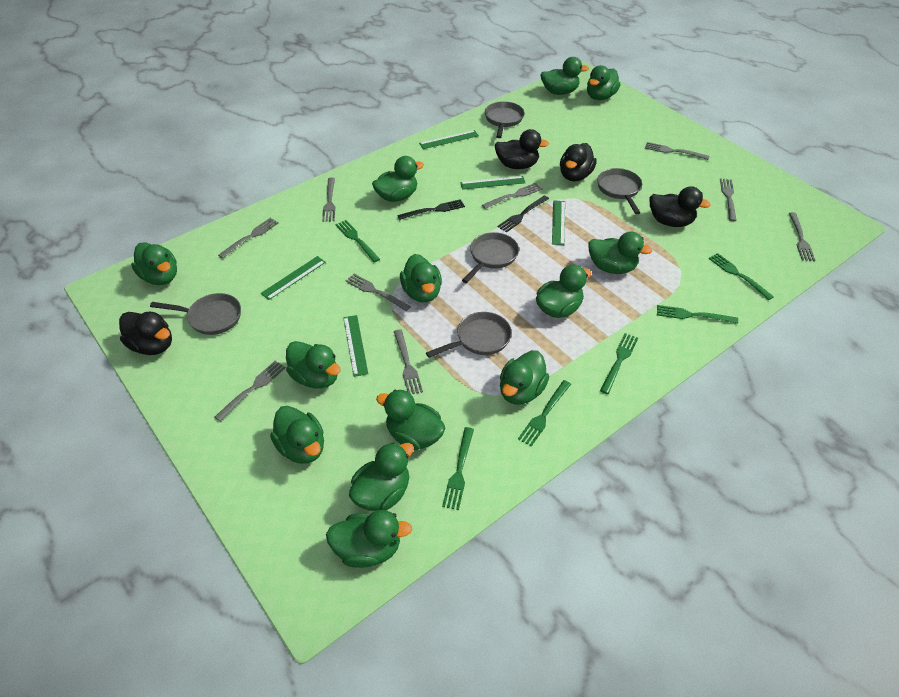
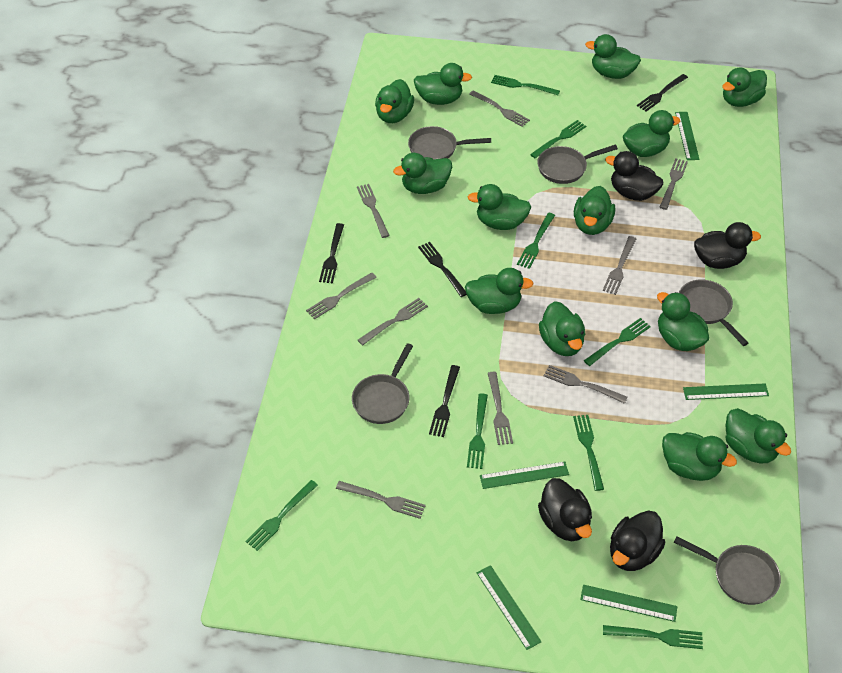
black fork: 2 -> 4
green fork: 6 -> 8

